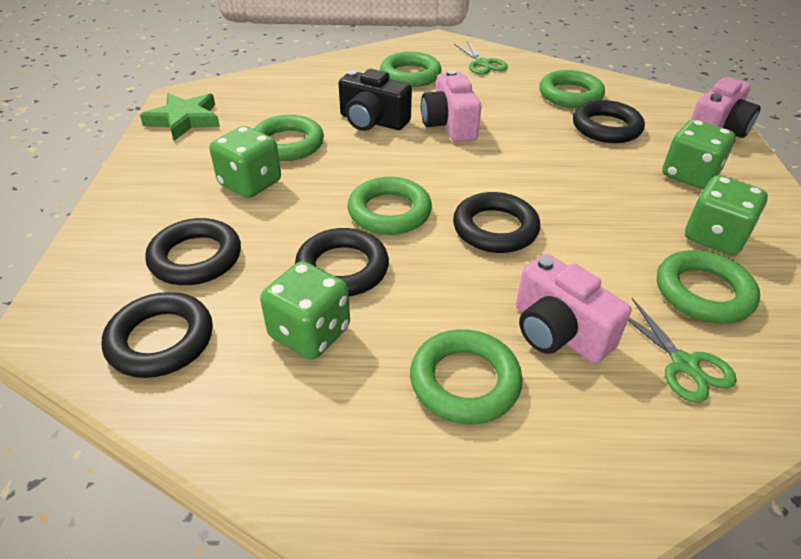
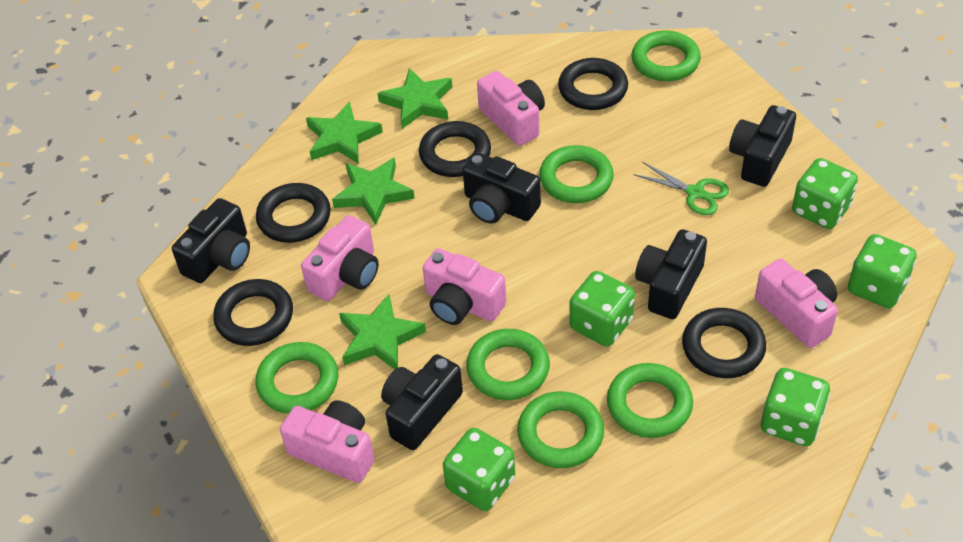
black camera: 1 -> 5
green dice: 4 -> 5
green scissors: 2 -> 1
green star: 1 -> 4
pink camera: 3 -> 5

